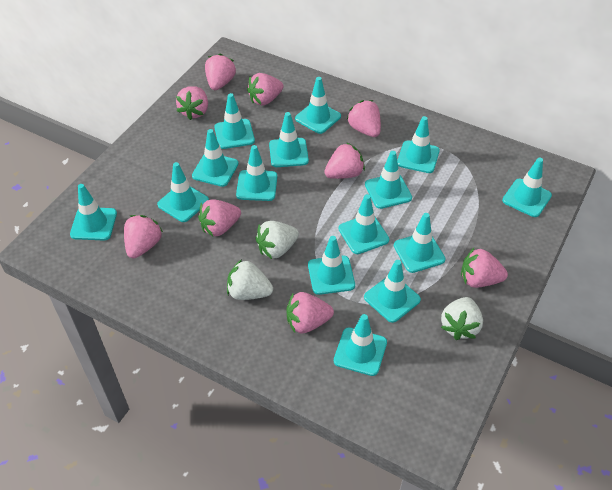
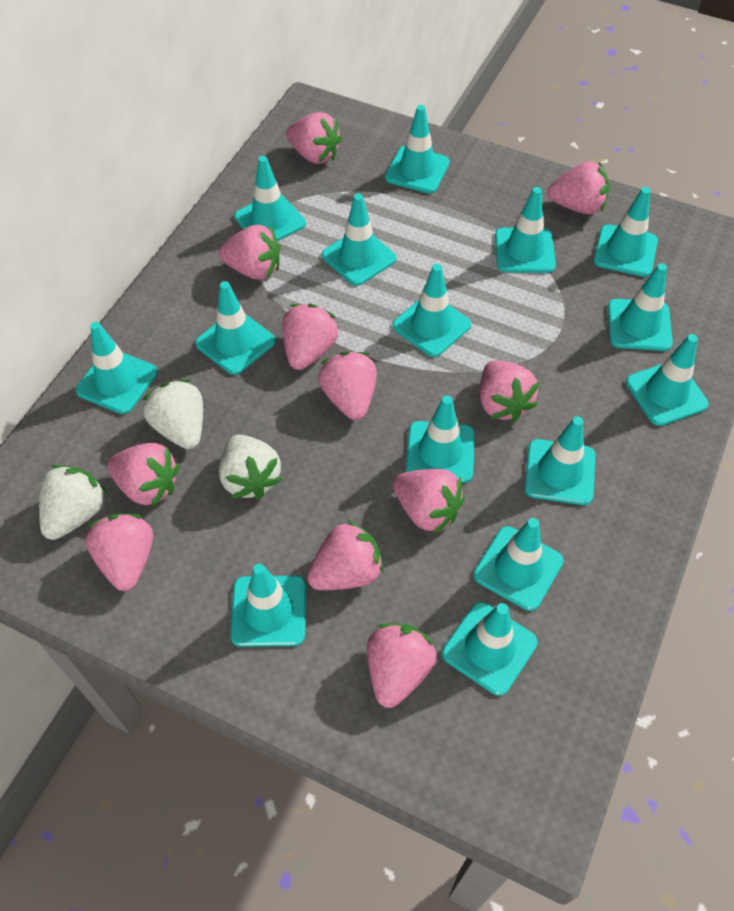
pink strawberry: 9 -> 11

